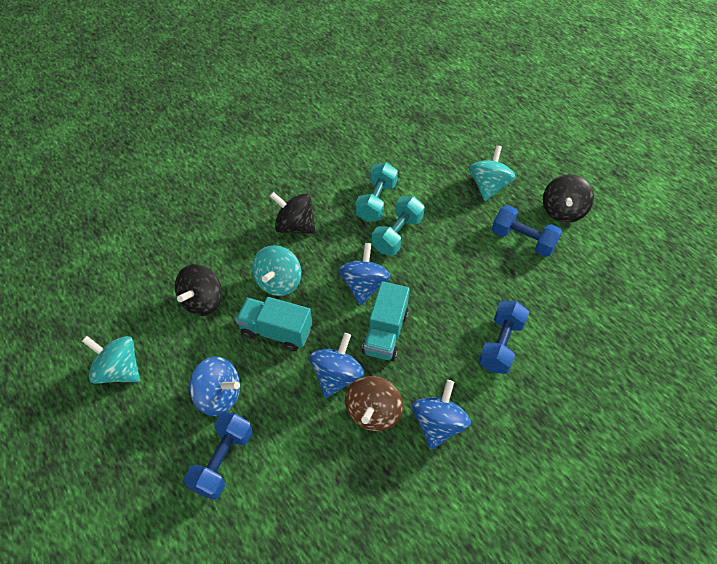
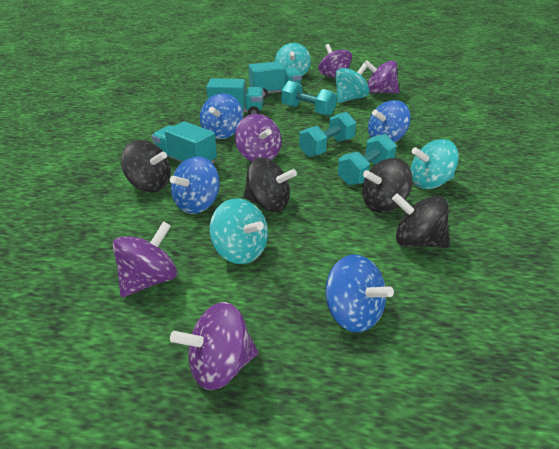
black spinning top: 3 -> 4
blue dumbbell: 3 -> 0
brown spinning top: 1 -> 0
purple spinning top: 0 -> 5
turquoise dumbbell: 2 -> 3
turquoise spinning top: 3 -> 4
turquoise truck: 2 -> 3

